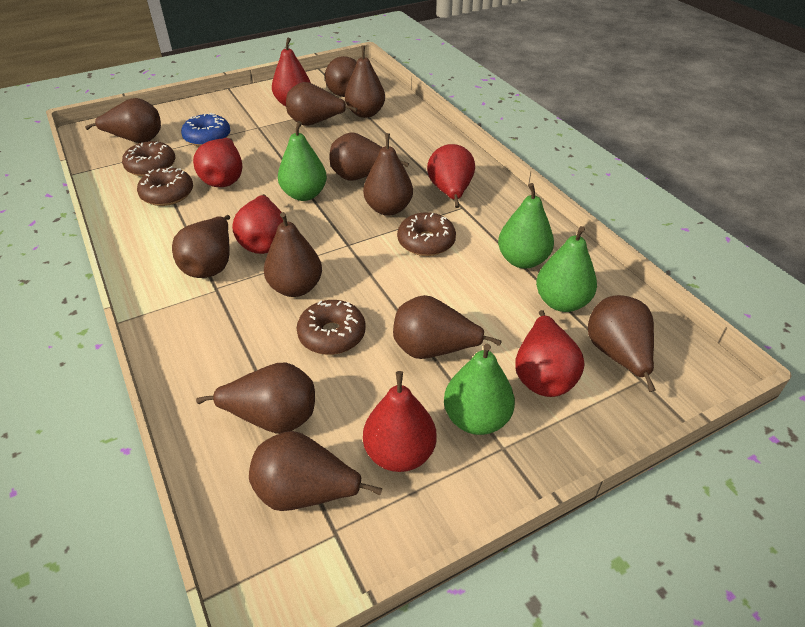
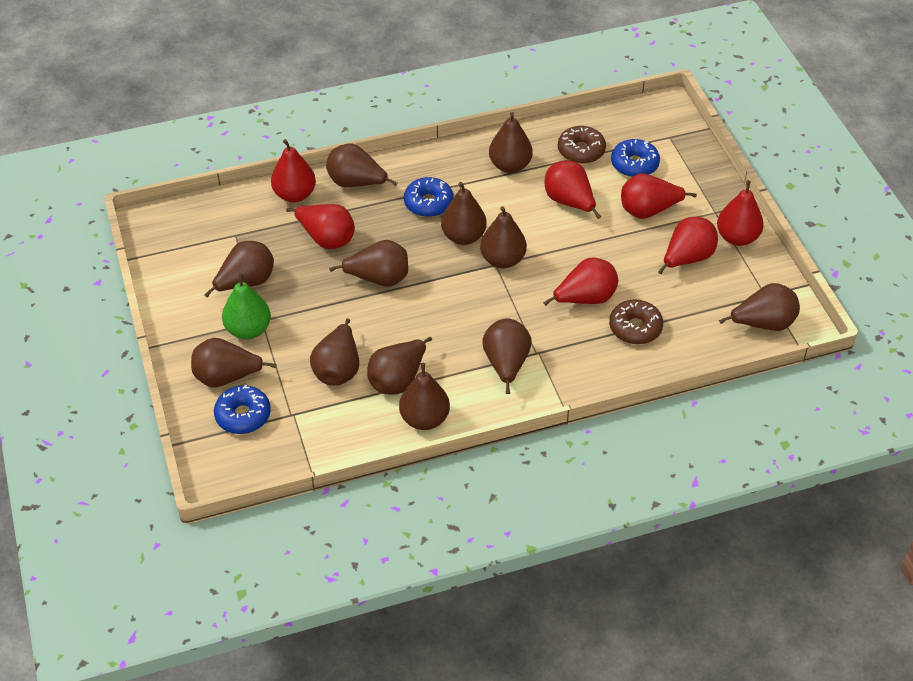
blue donut: 1 -> 3
brown donut: 4 -> 2
green pear: 4 -> 1
red pear: 6 -> 7

